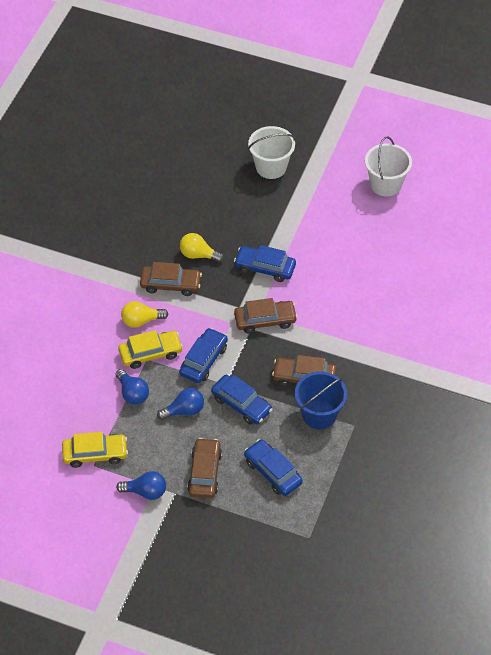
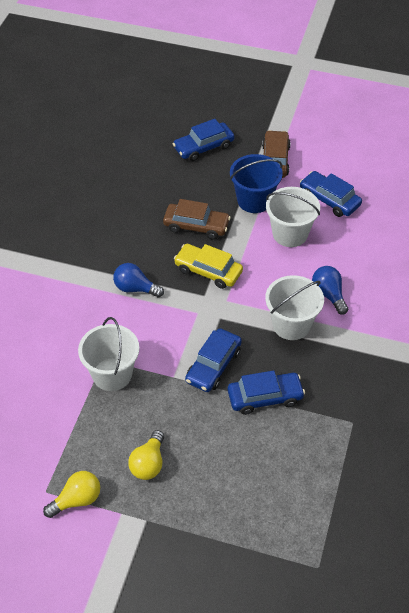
blue light bulb: 3 -> 2
brown car: 4 -> 2
white bucket: 2 -> 3
yellow car: 2 -> 1

